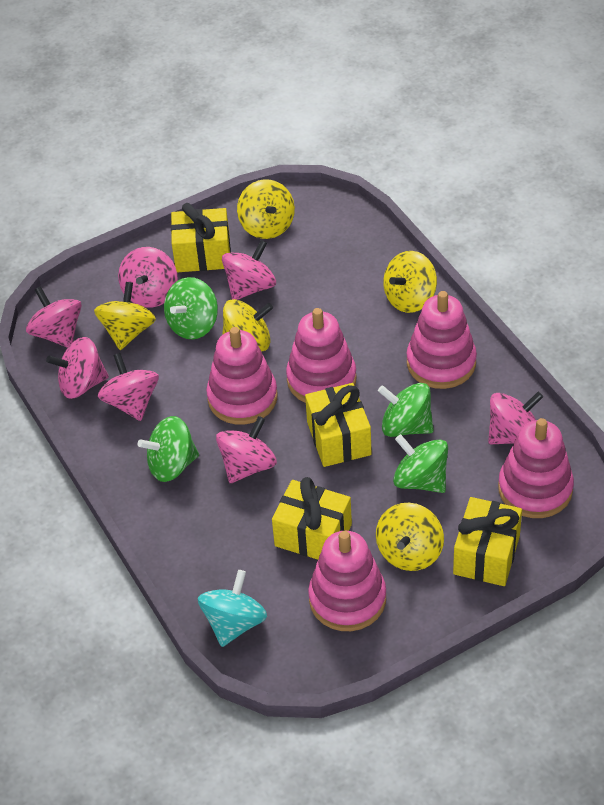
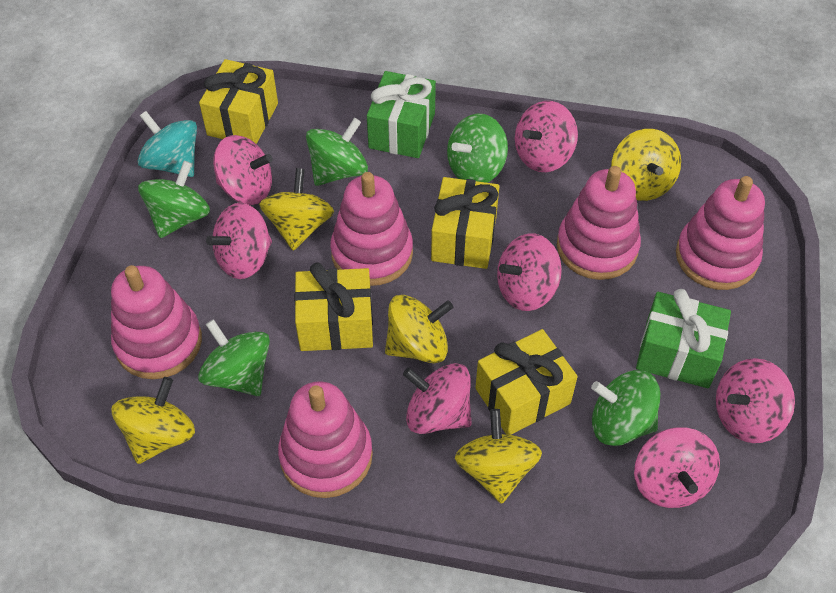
green gift: 0 -> 2
green spinning top: 4 -> 5

